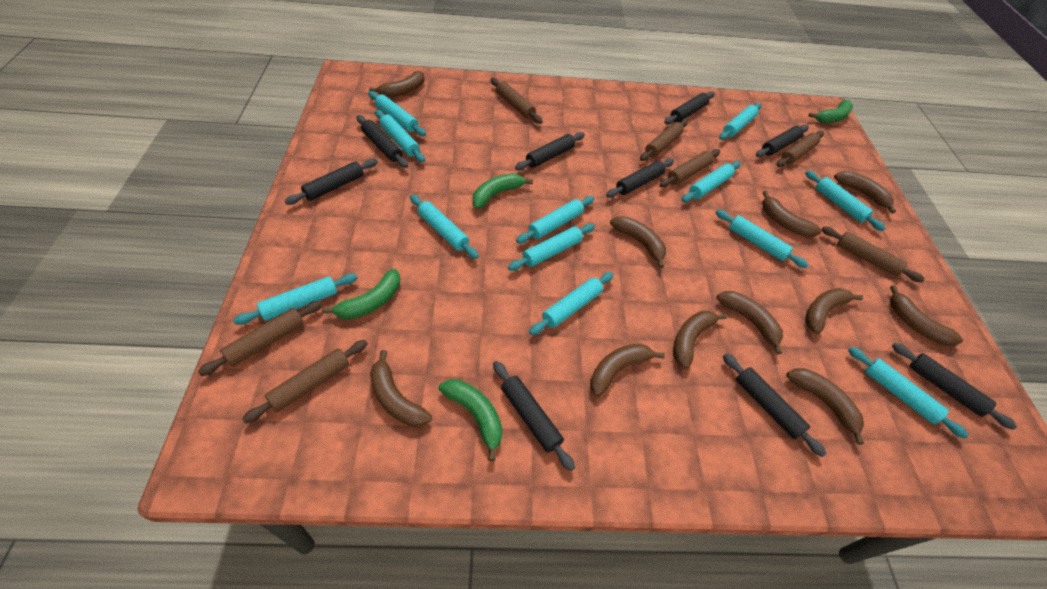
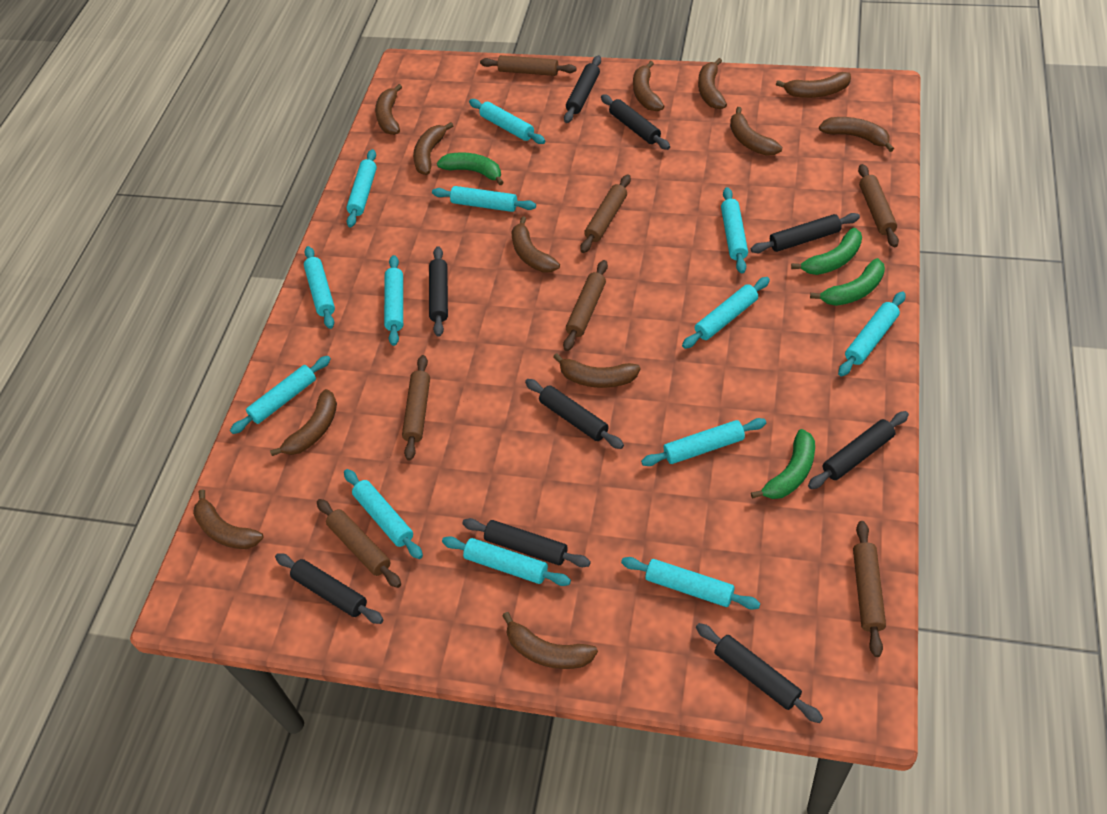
brown banana: 11 -> 12
turquoise rolling pin: 12 -> 13

